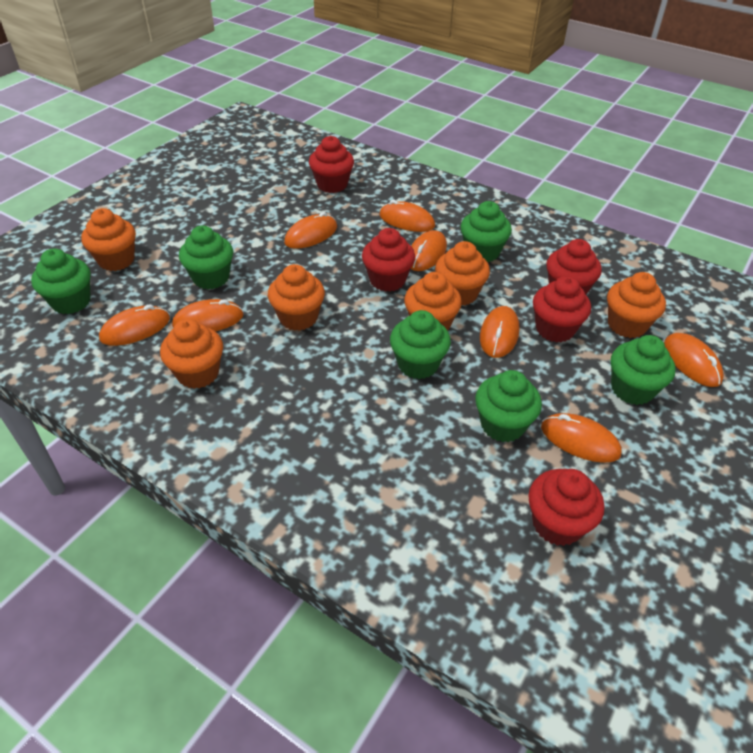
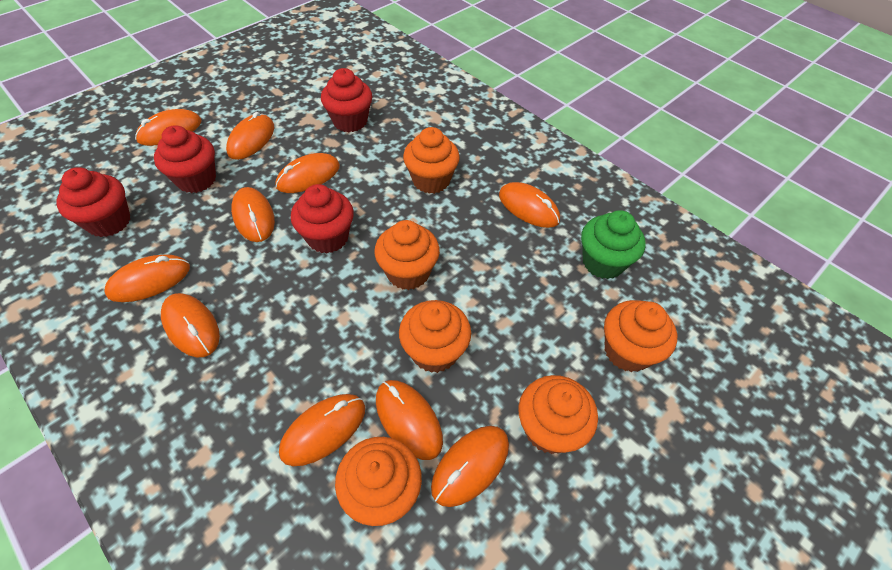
green cupcake: 6 -> 1
orange mouse: 8 -> 10
red cupcake: 5 -> 4

